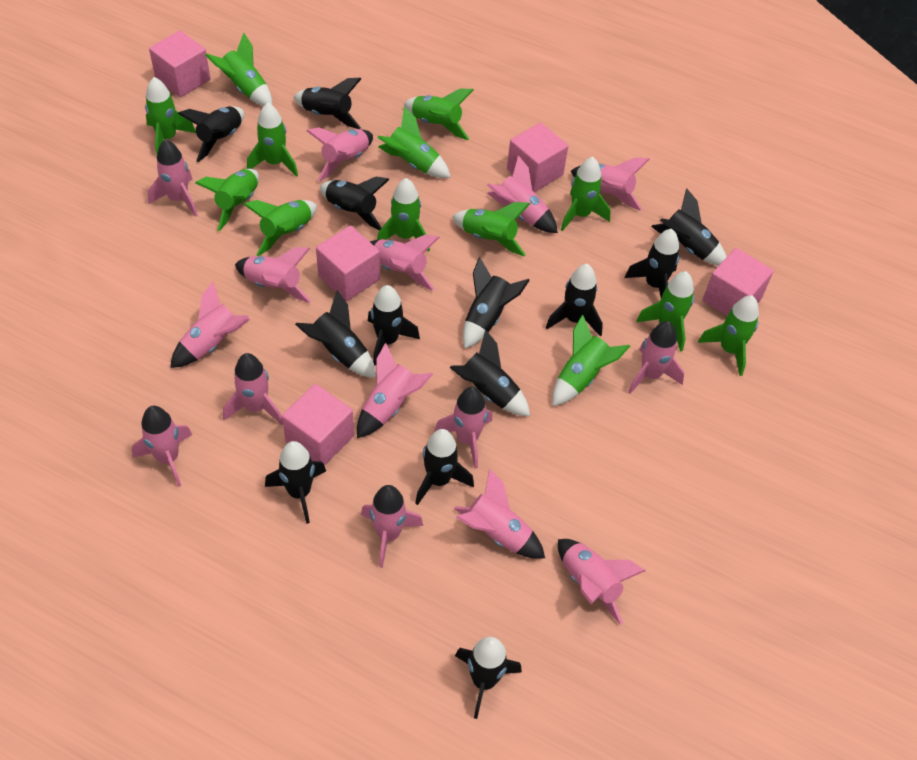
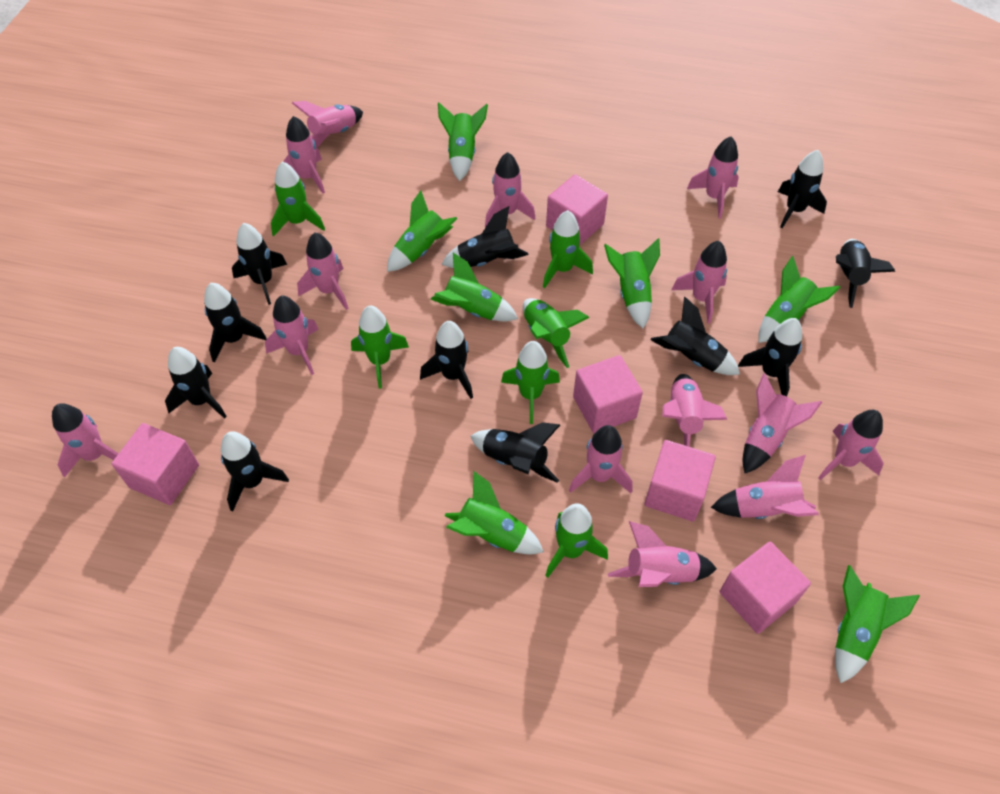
black rocket: 13 -> 11
pink rocket: 15 -> 14

